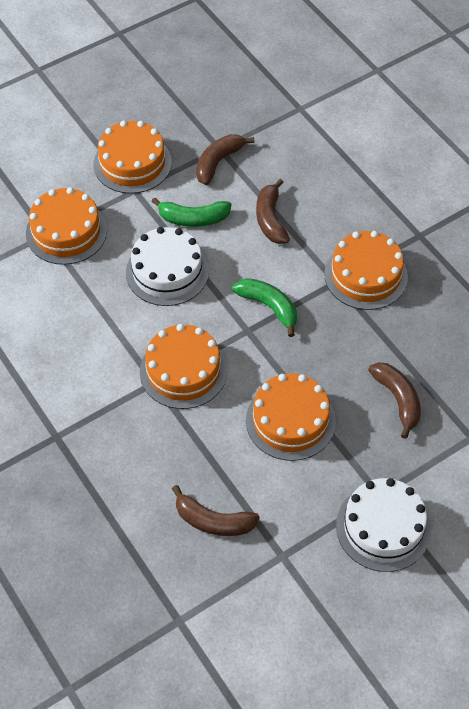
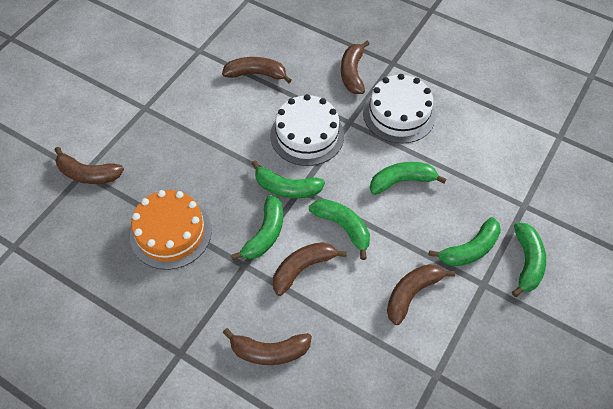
brown banana: 4 -> 6
green banana: 2 -> 6
orange cake: 5 -> 1

